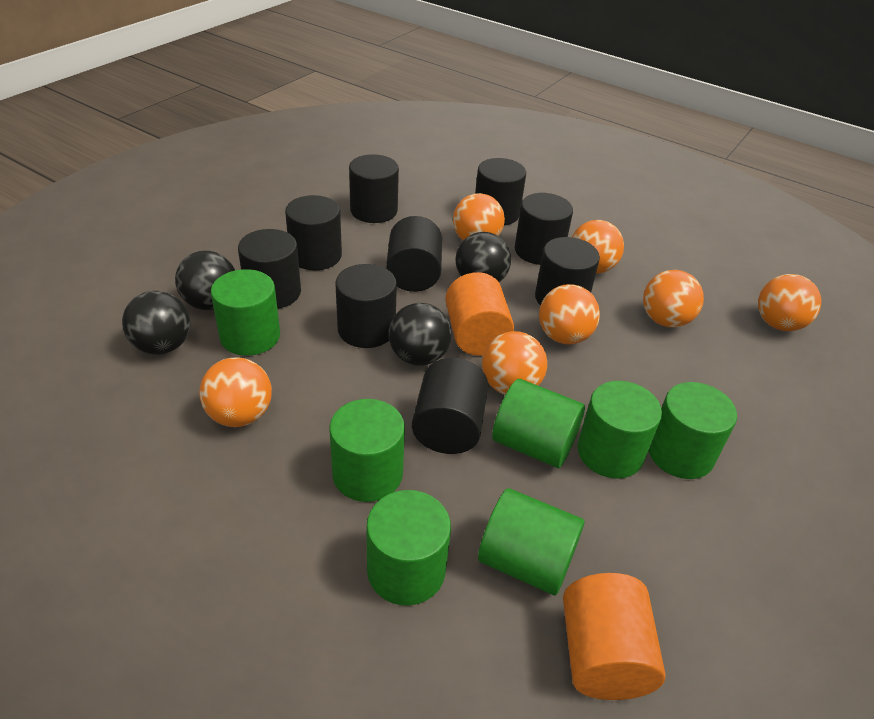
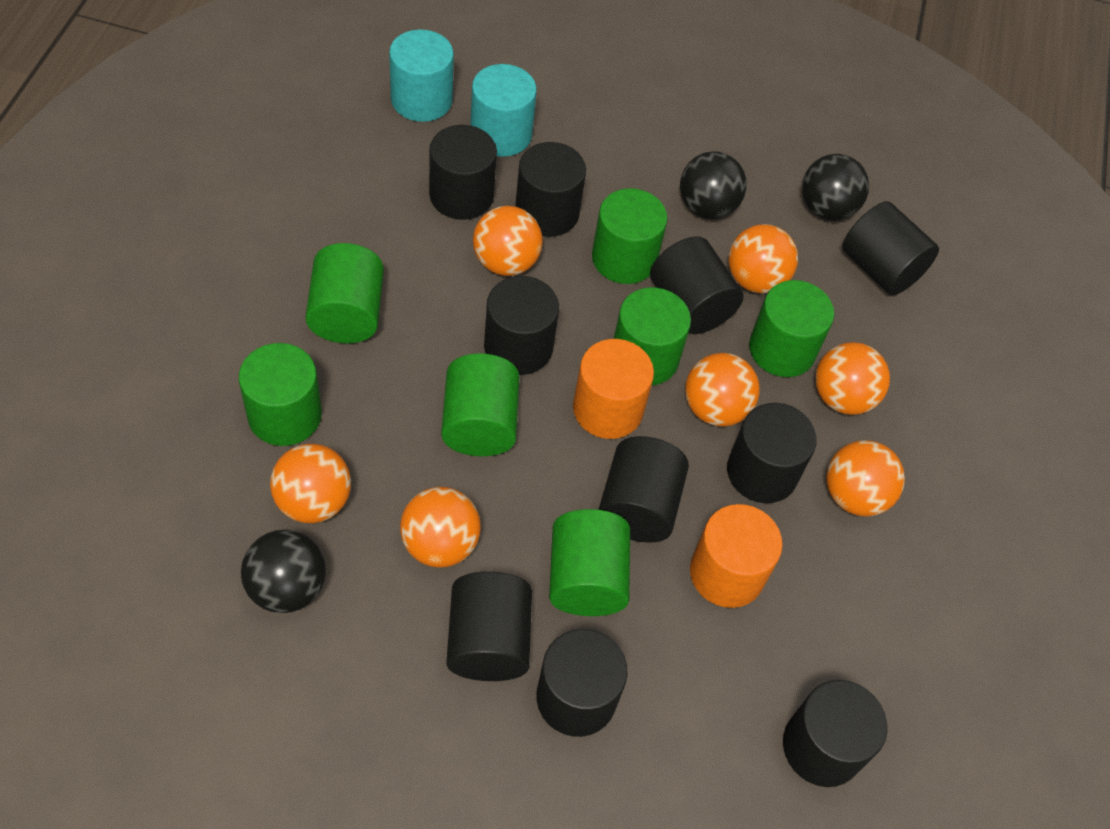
black ball: 4 -> 3
black cylinder: 9 -> 10
turquoise cylinder: 0 -> 2

